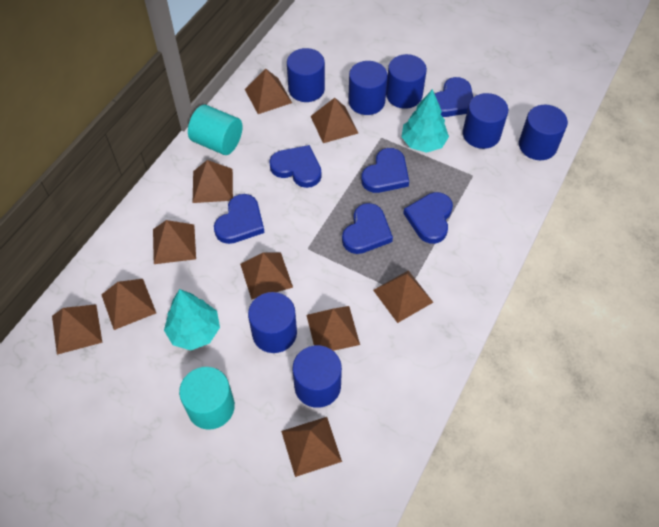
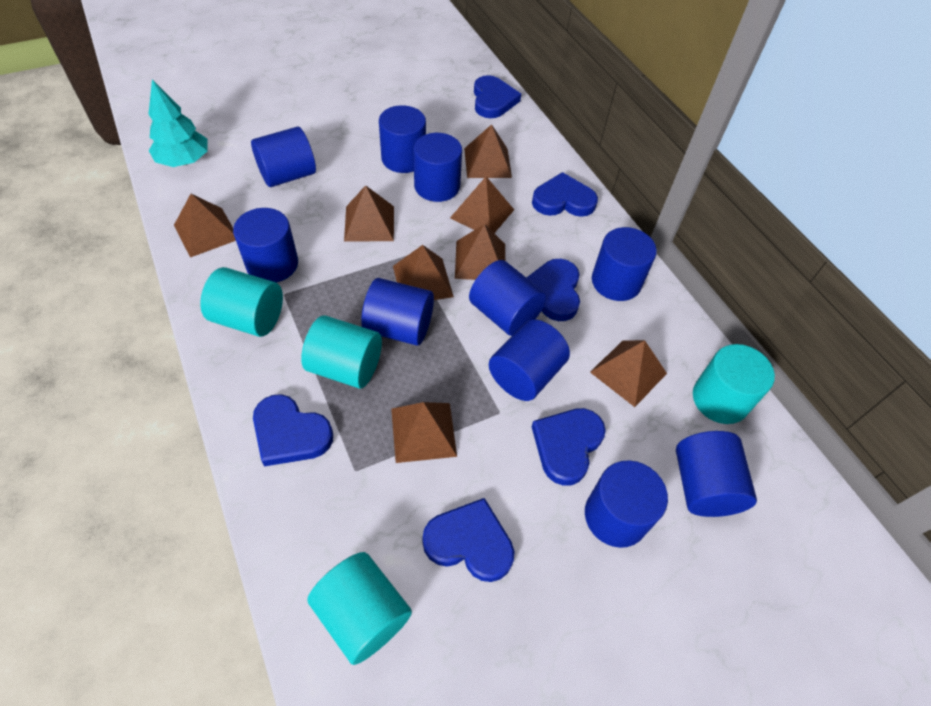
blue cylinder: 7 -> 10
brown pyramid: 10 -> 8
turquoise cylinder: 2 -> 4
turquoise tree: 2 -> 1

